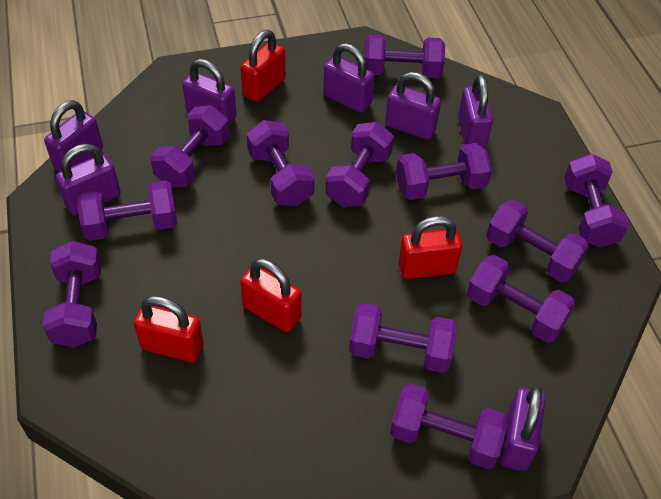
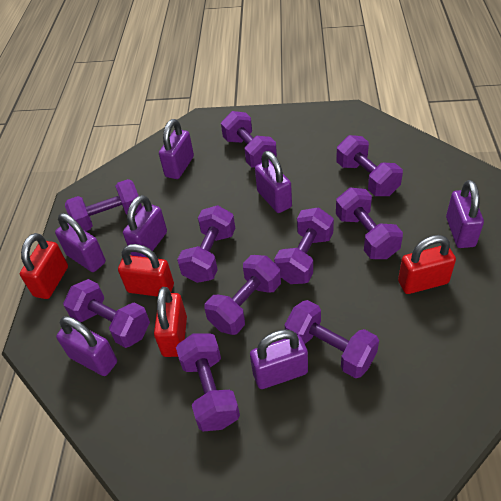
purple dumbbell: 12 -> 10

